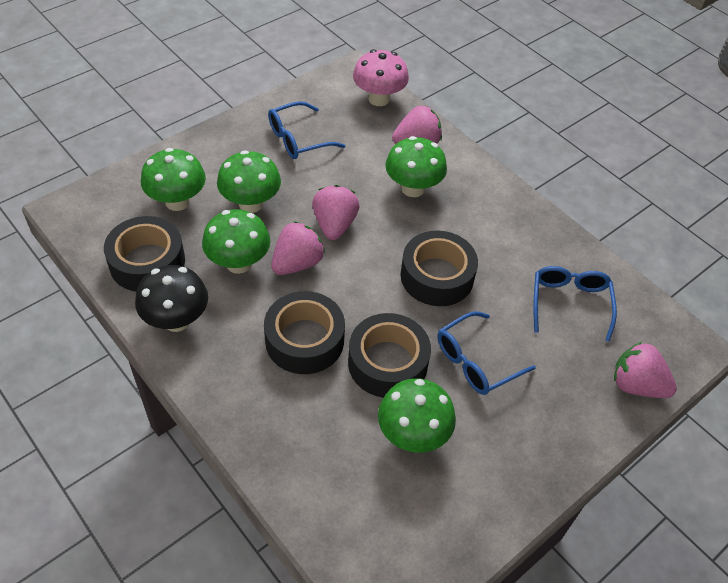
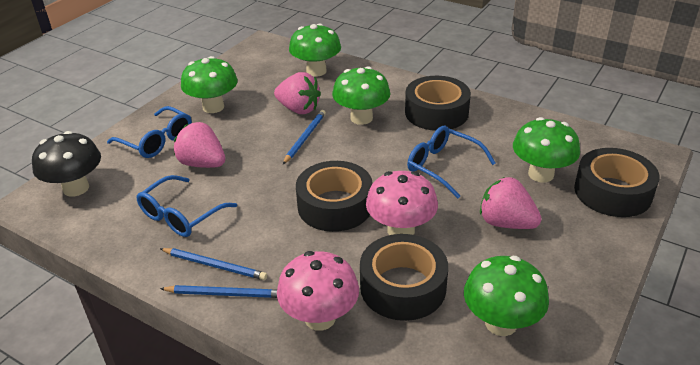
blue pencil: 0 -> 3
pink mushroom: 1 -> 2
pink strawberry: 4 -> 3

